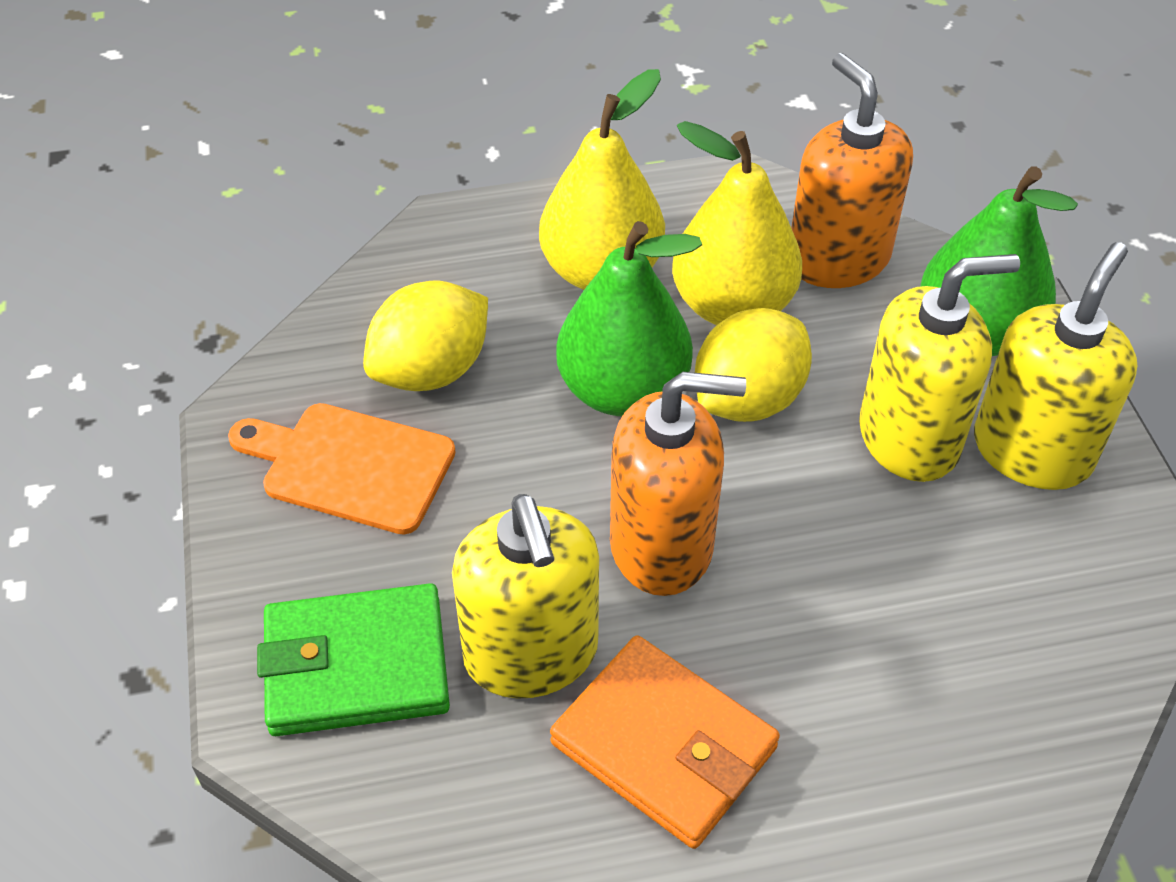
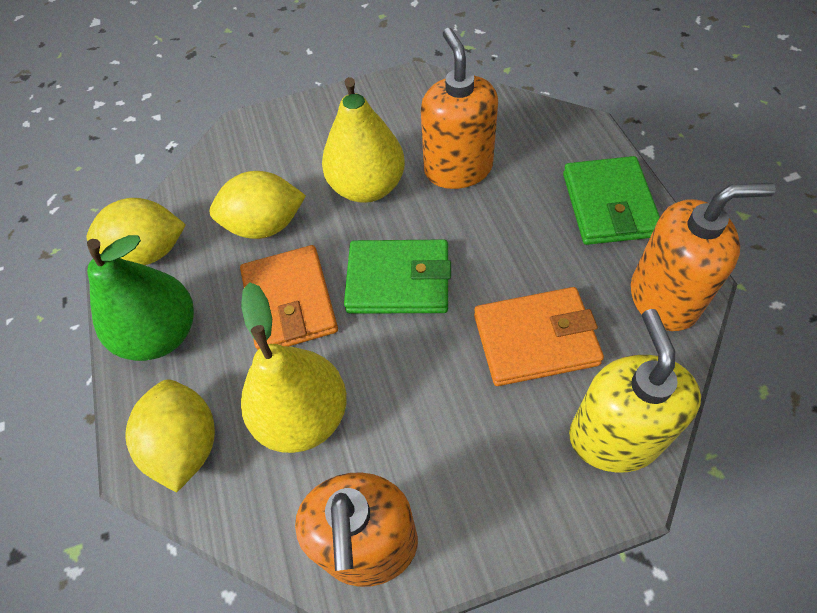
green pear: 2 -> 1
green wallet: 1 -> 2
orange cutting board: 1 -> 0
orange soap dispenser: 2 -> 3
orange wallet: 1 -> 2
yellow lemon: 2 -> 3
yellow soap dispenser: 3 -> 1

